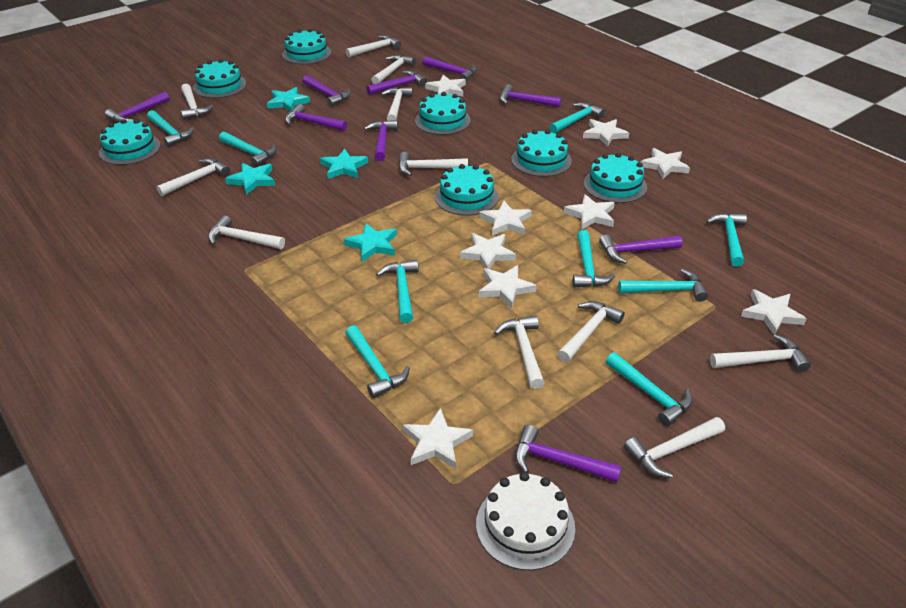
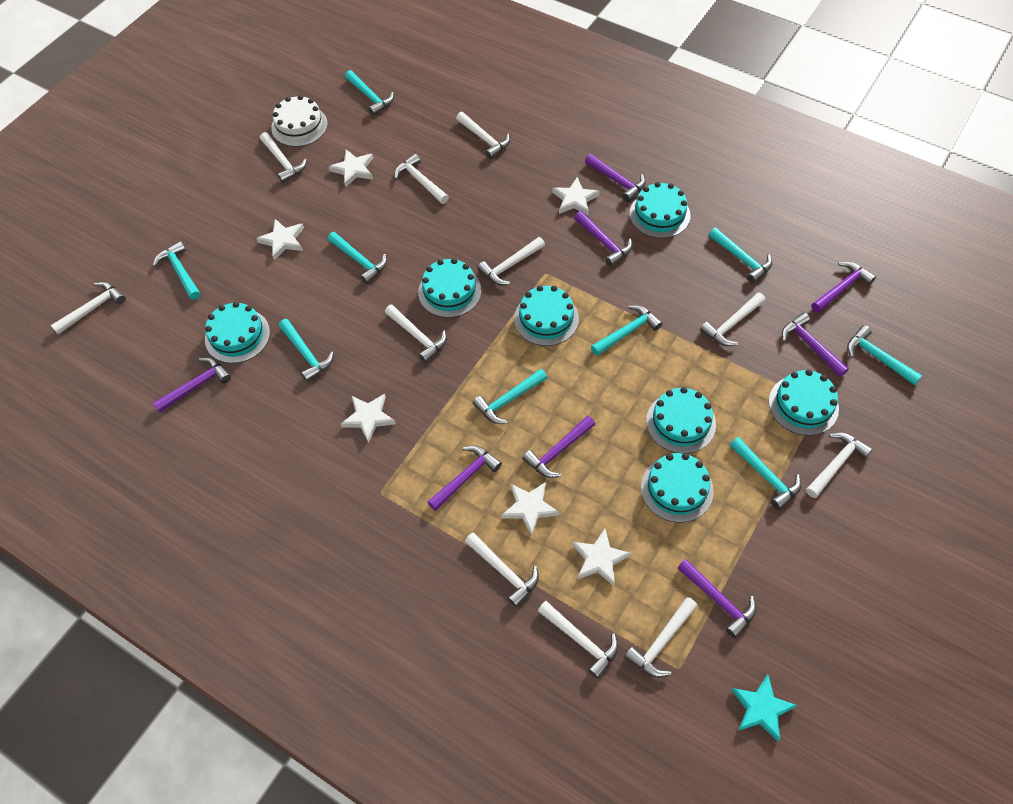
purple hammer: 9 -> 8
turquoise star: 4 -> 1
white star: 9 -> 6

